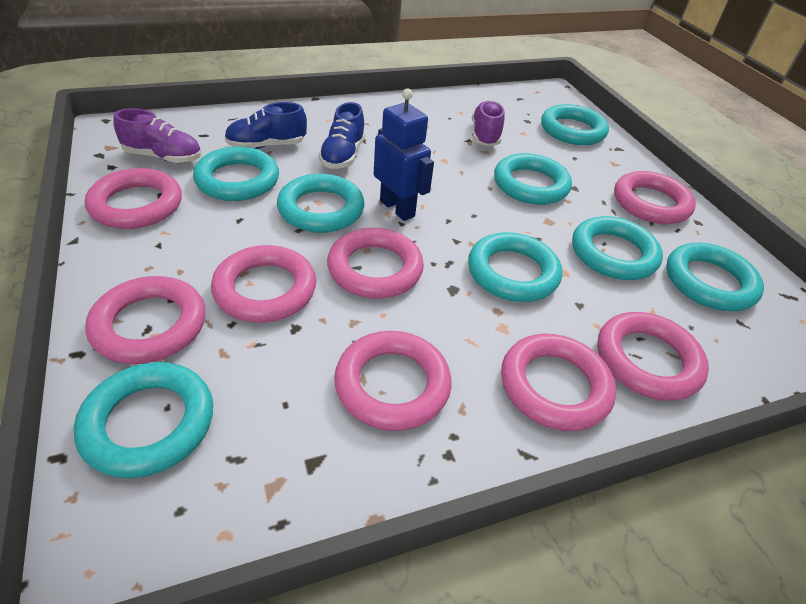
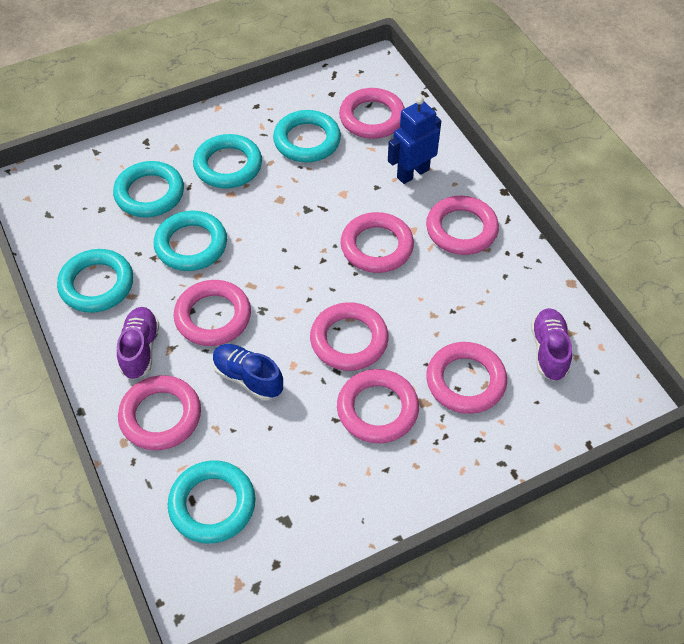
blue shoe: 2 -> 1
turquoise ring: 8 -> 6

